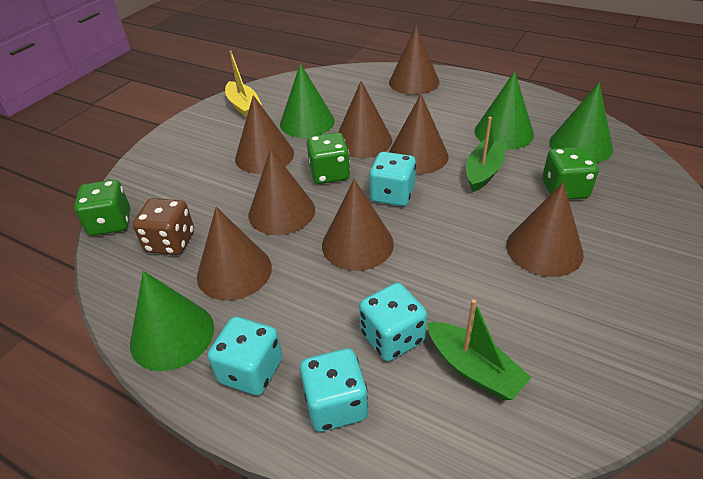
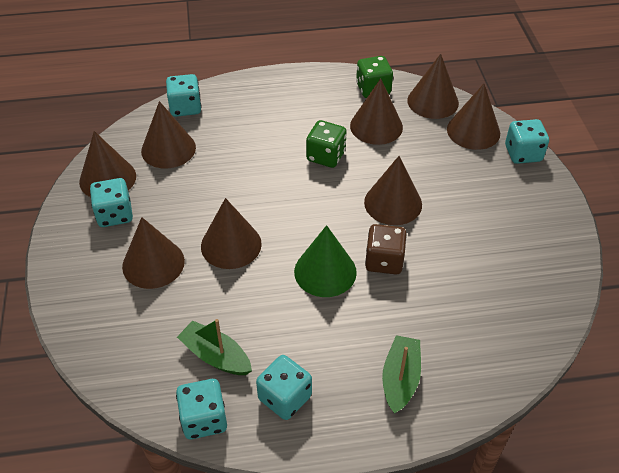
green cone: 4 -> 1
green dice: 3 -> 2
turquoise dice: 4 -> 5
yellow boat: 1 -> 0

